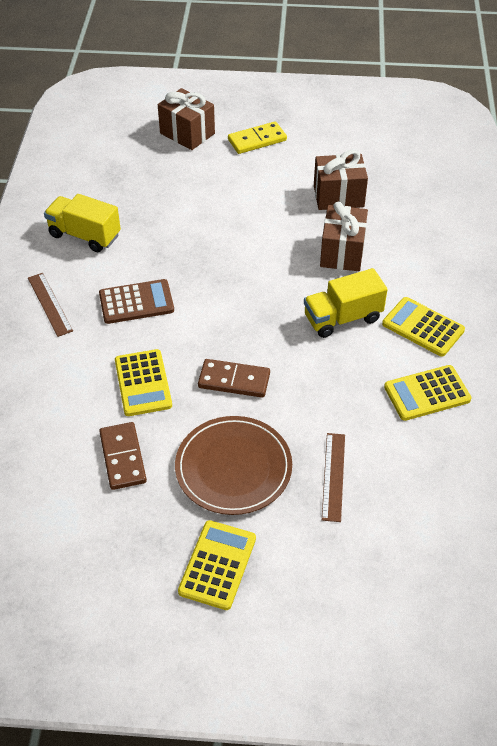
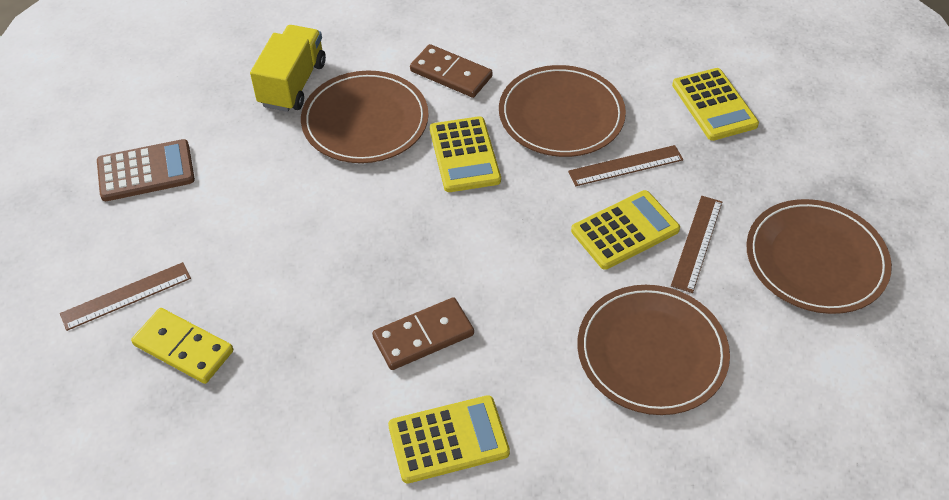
brown gift: 3 -> 0
brown plate: 1 -> 4
brown ruler: 2 -> 3
yellow truck: 2 -> 1

